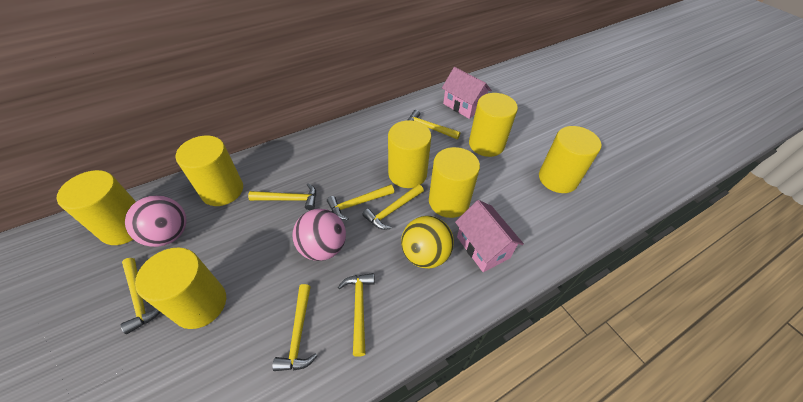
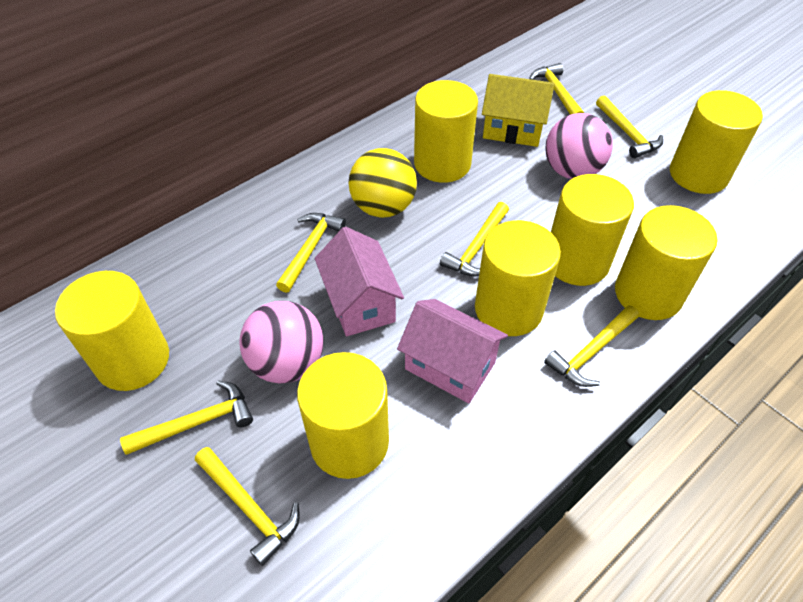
yellow house: 0 -> 1

